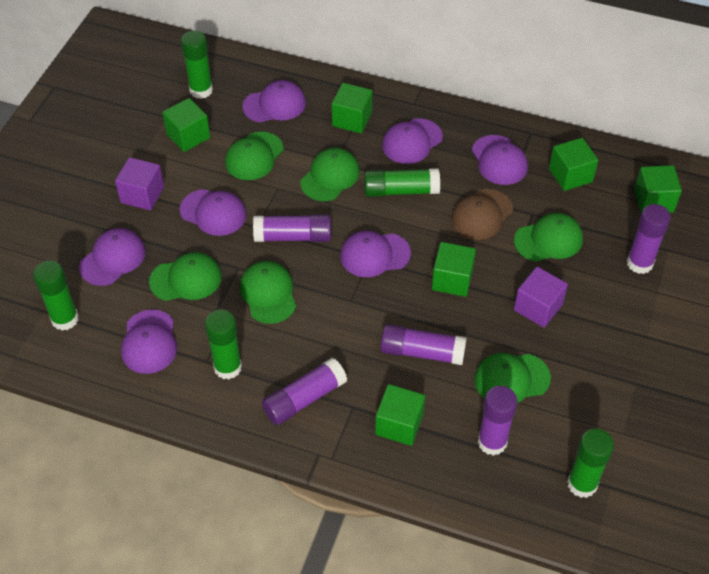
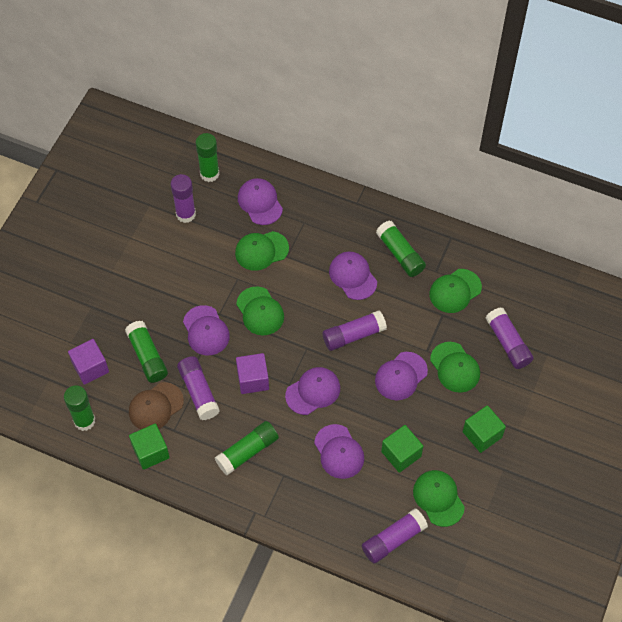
green cap: 6 -> 5
green cube: 6 -> 3
purple cap: 7 -> 6

